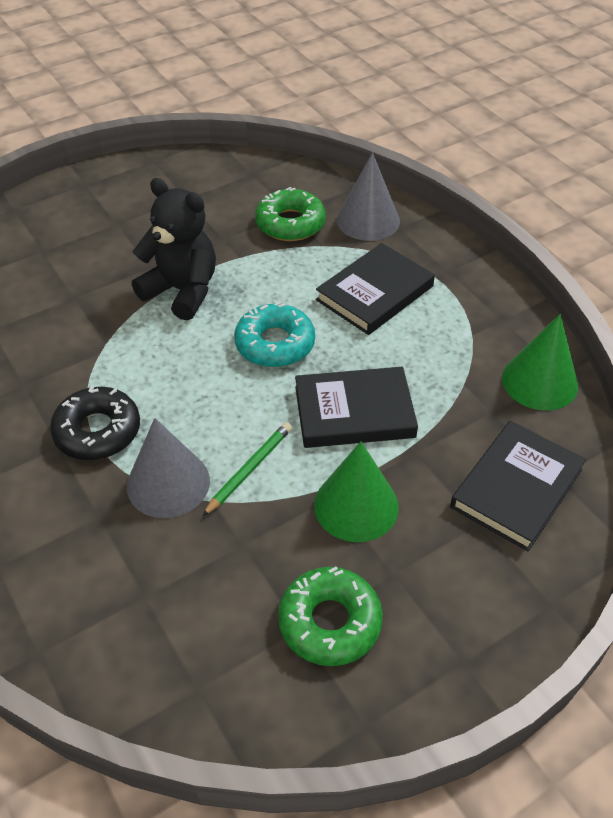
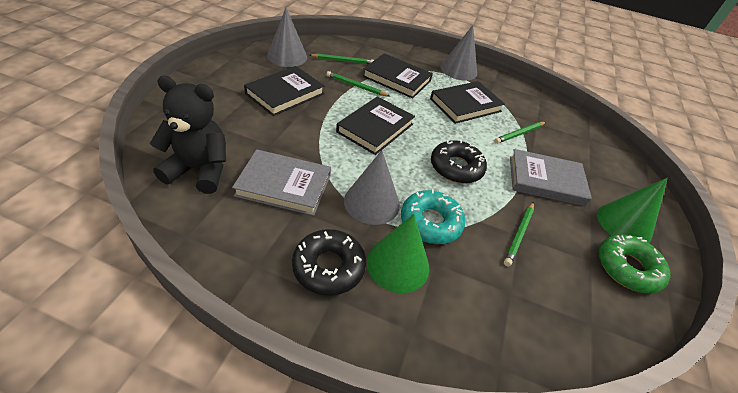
black book: 3 -> 4
black donut: 1 -> 2
green donut: 2 -> 1
green pencil: 1 -> 4
grey book: 0 -> 2
grey cone: 2 -> 3

